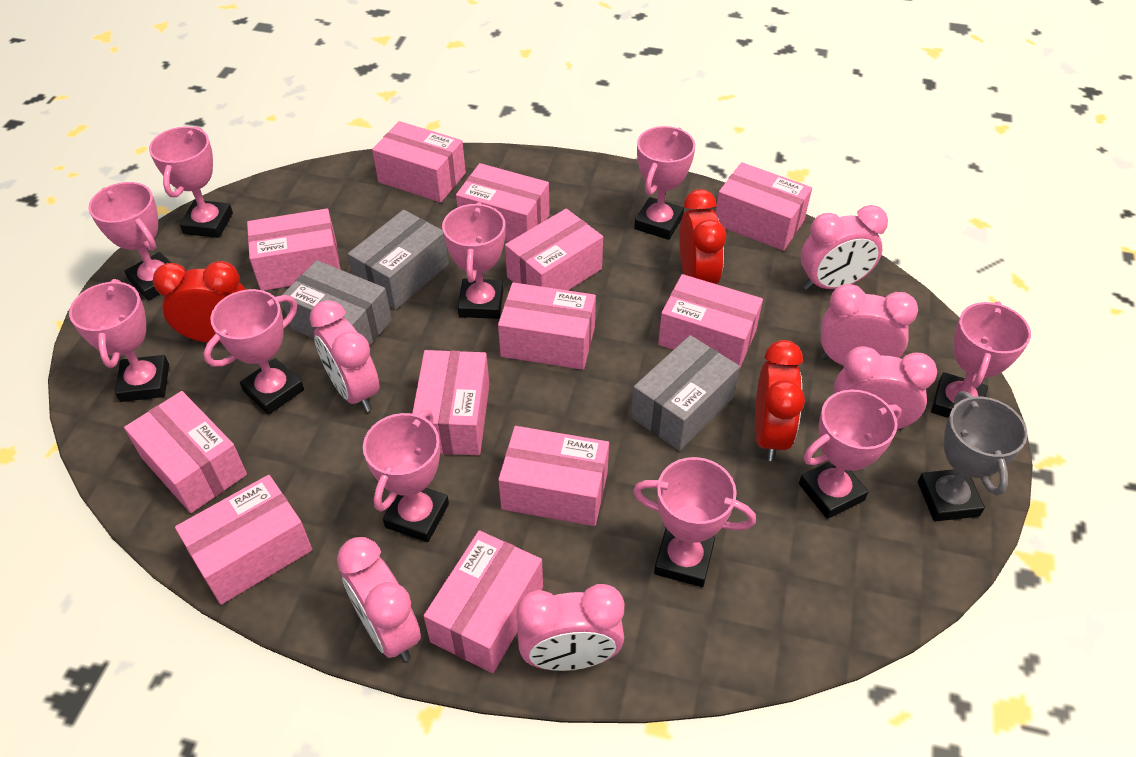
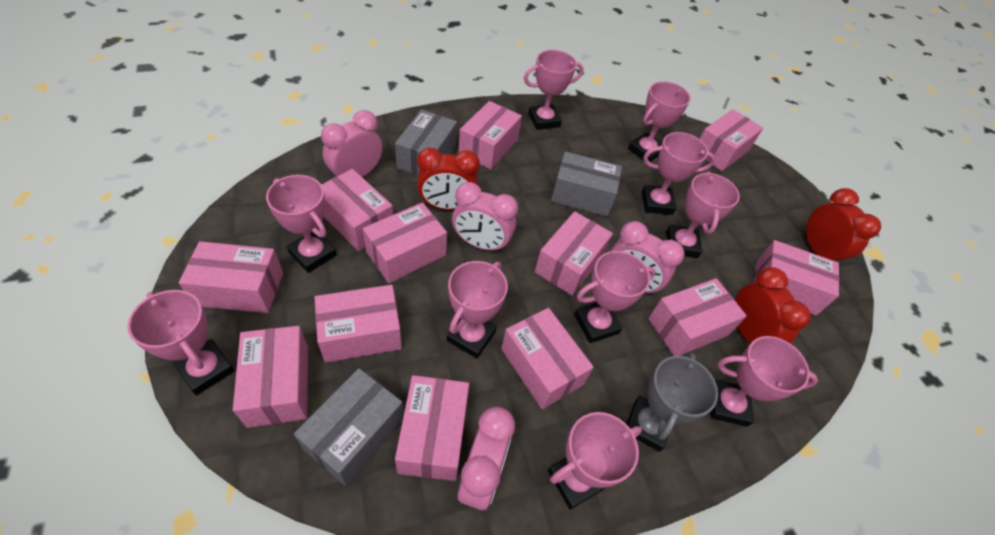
pink clock: 6 -> 4

